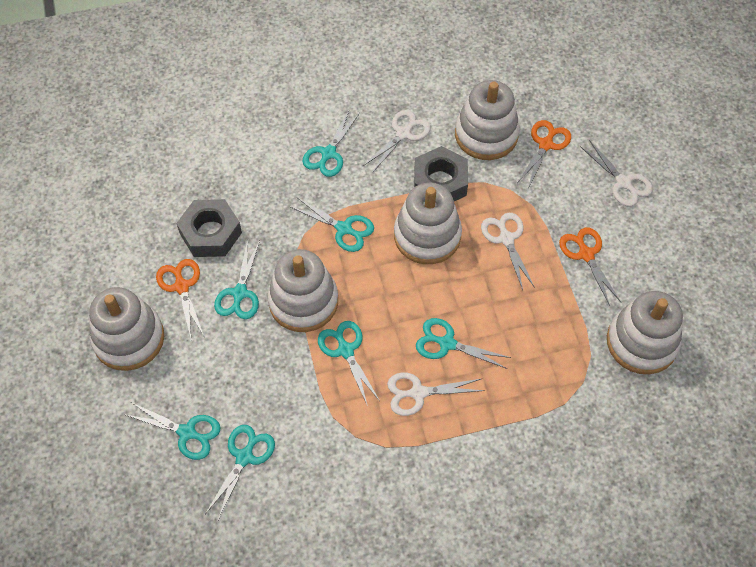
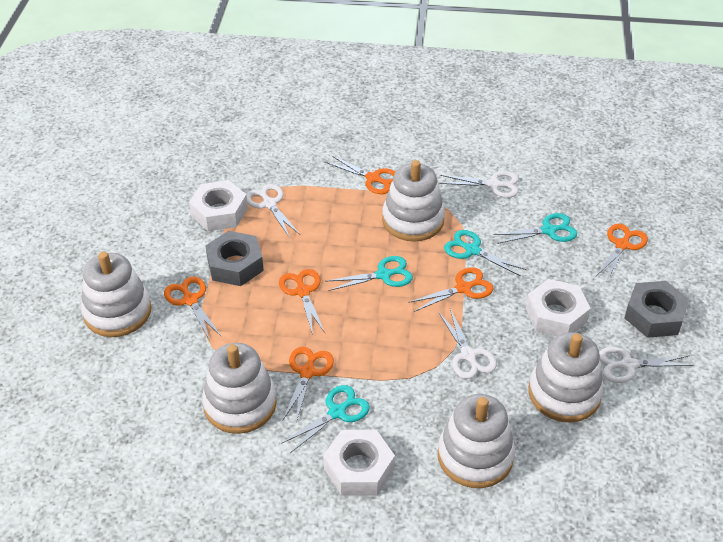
orange scissors: 3 -> 6
turquoise scissors: 7 -> 4
white nut: 0 -> 3

